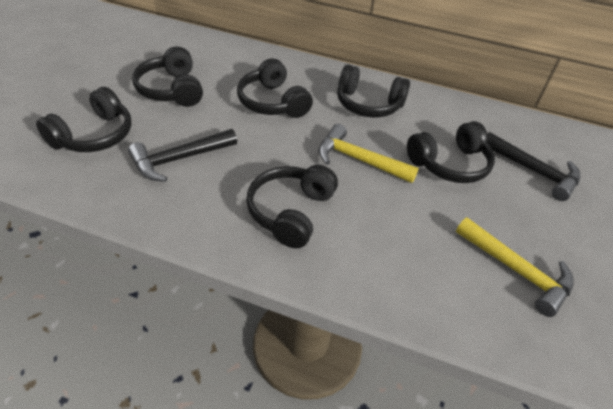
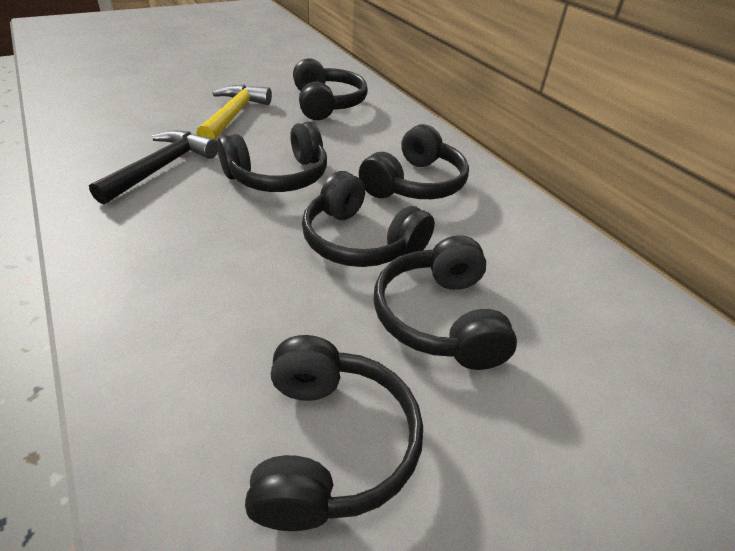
black hammer: 2 -> 1
yellow hammer: 2 -> 1

